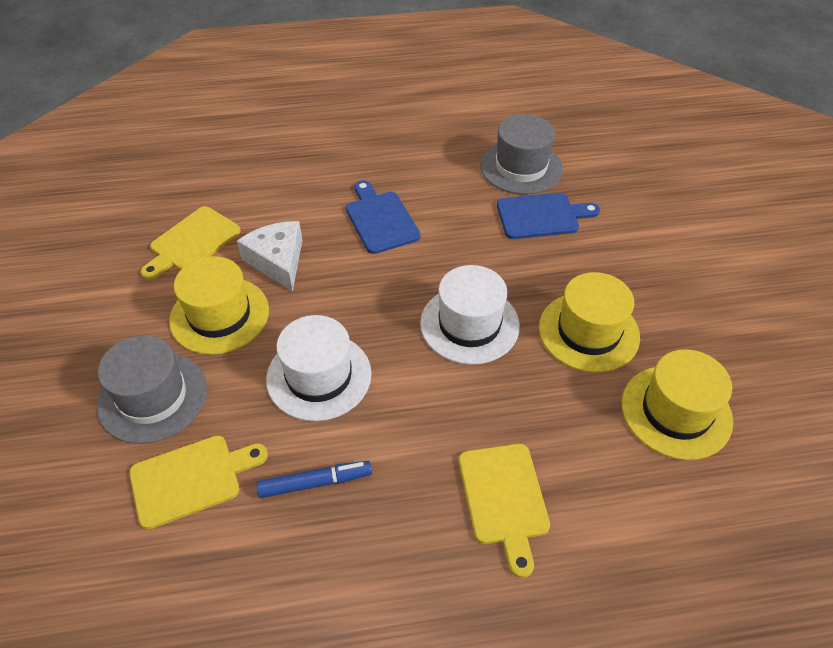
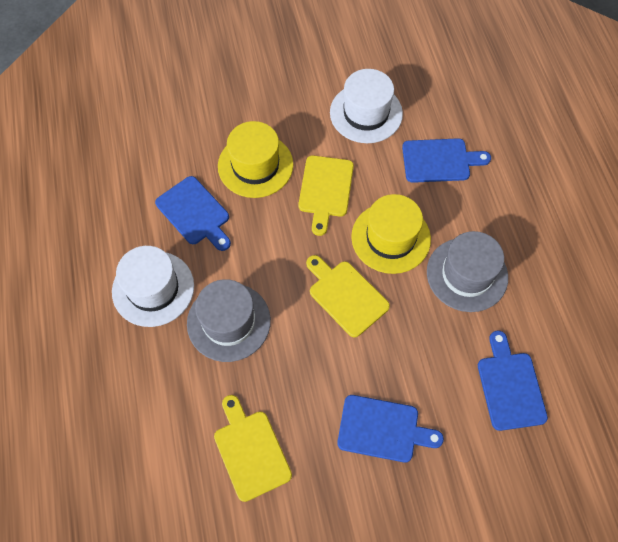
blue cutting board: 2 -> 4
blue marker: 1 -> 0
white cheese: 1 -> 0
yellow hat: 3 -> 2

